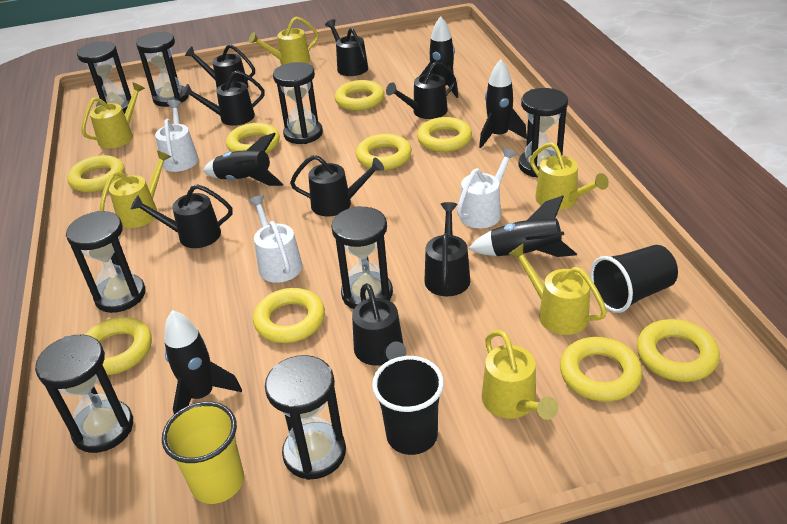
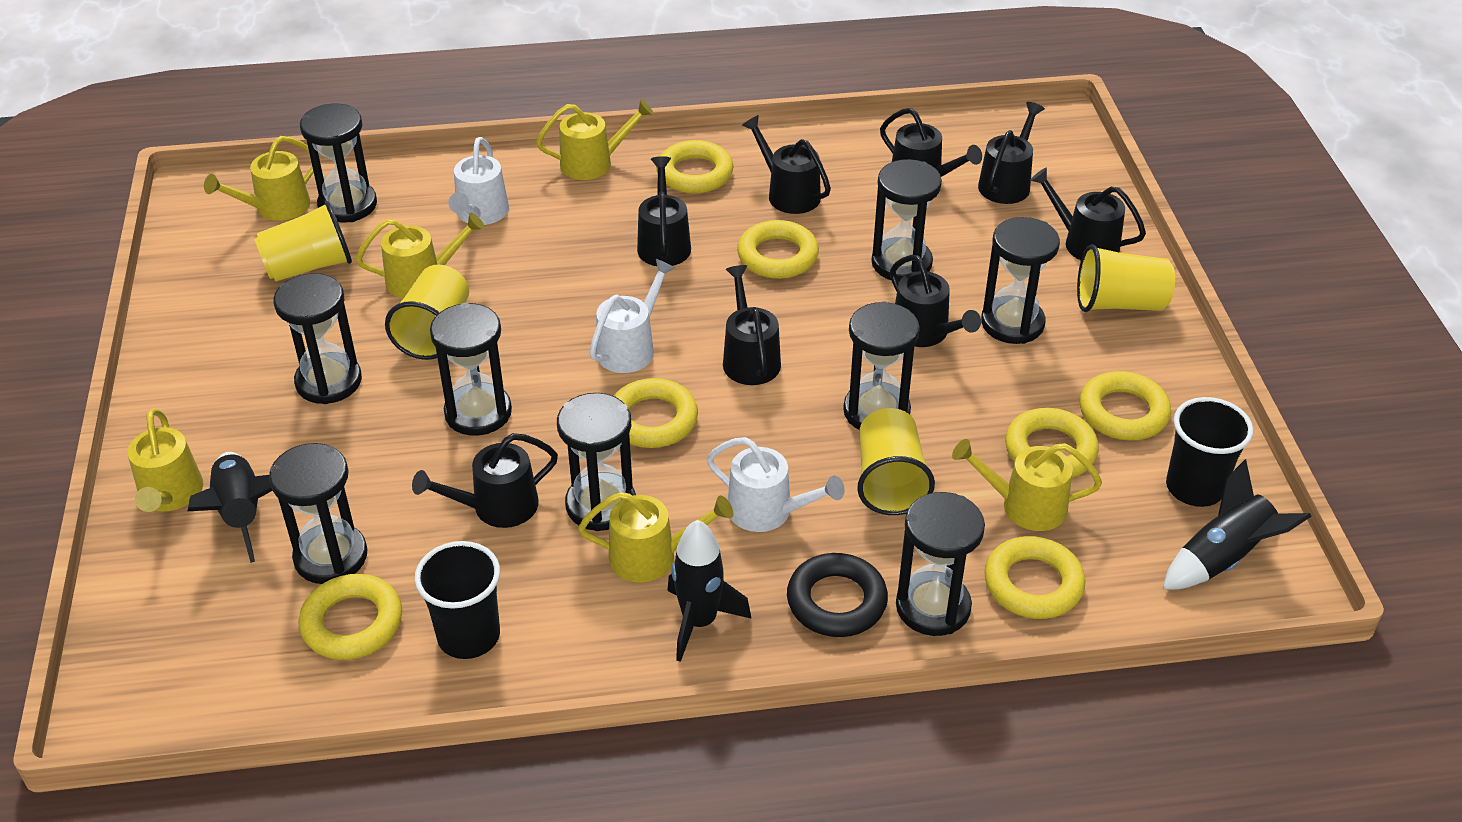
black hourglass: 8 -> 9
black ring: 0 -> 1
black rocket: 5 -> 3
yellow cup: 1 -> 4
yellow ring: 9 -> 7

